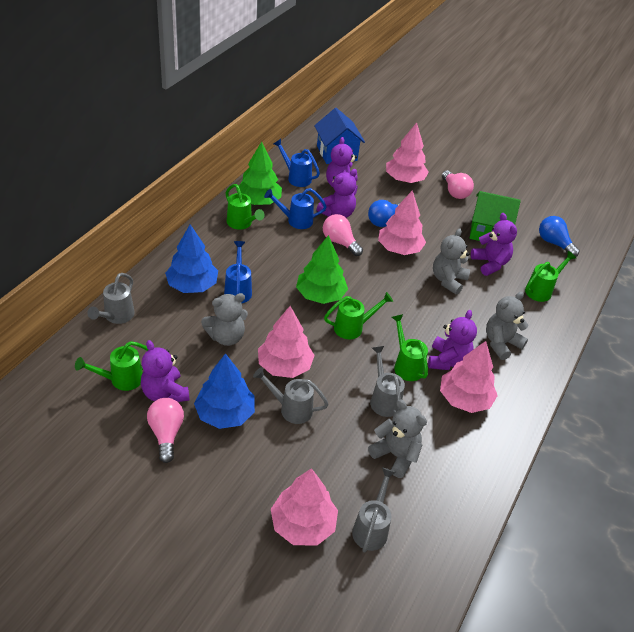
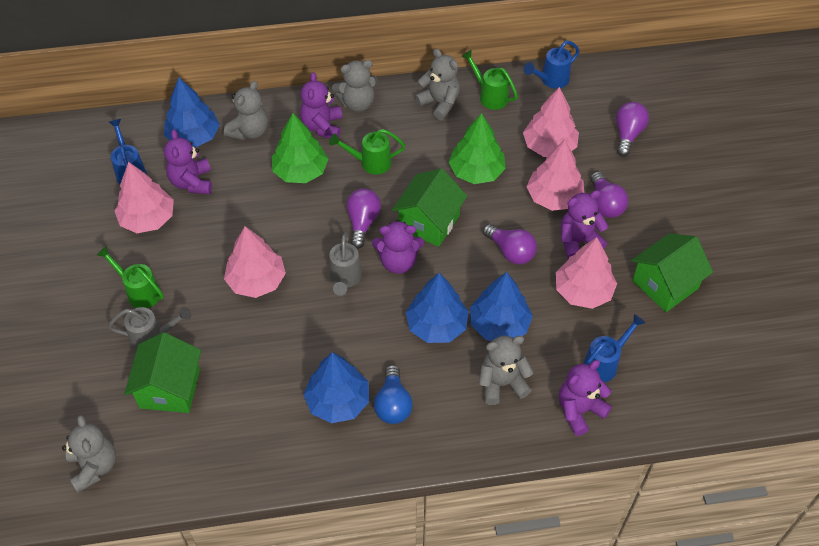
blue house: 1 -> 0
blue light bulb: 2 -> 1
blue tree: 2 -> 4
green house: 1 -> 3
green watering can: 5 -> 3
grey teddy bear: 4 -> 5
grey watering can: 4 -> 2
pink light bulb: 3 -> 0
purple light bulb: 0 -> 4

